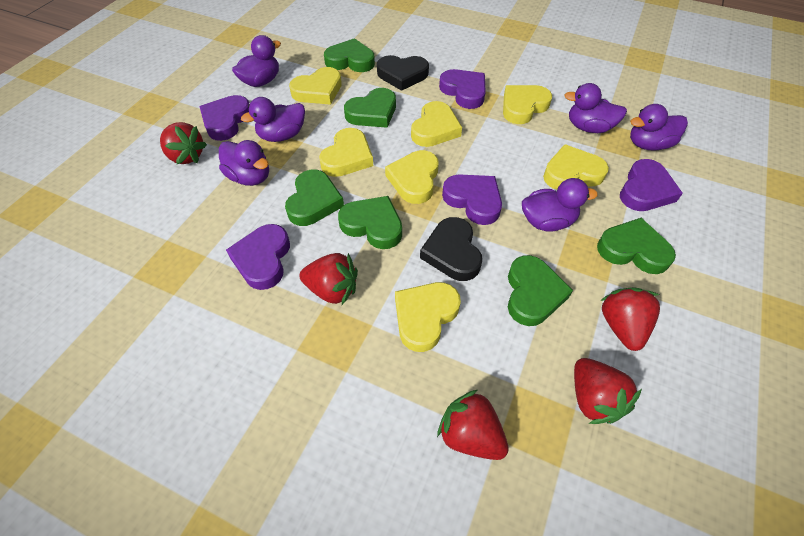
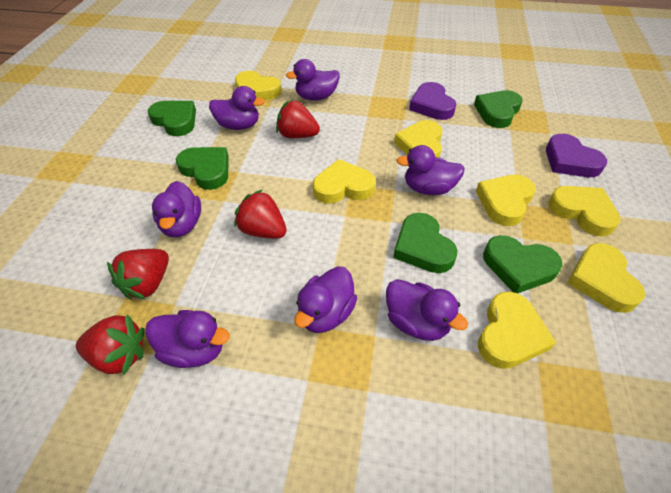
black heart: 2 -> 0
green heart: 6 -> 5
purple duck: 6 -> 7
purple heart: 5 -> 2
red strawberry: 5 -> 4

